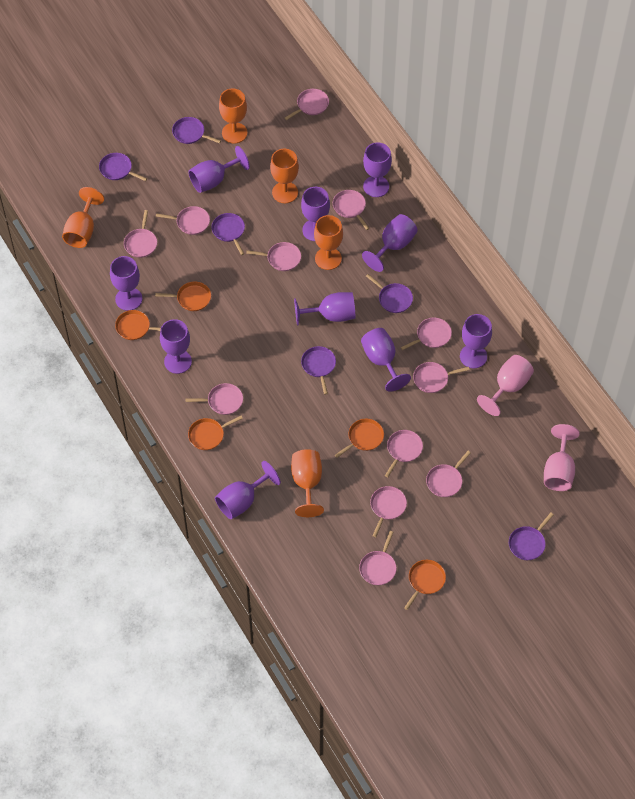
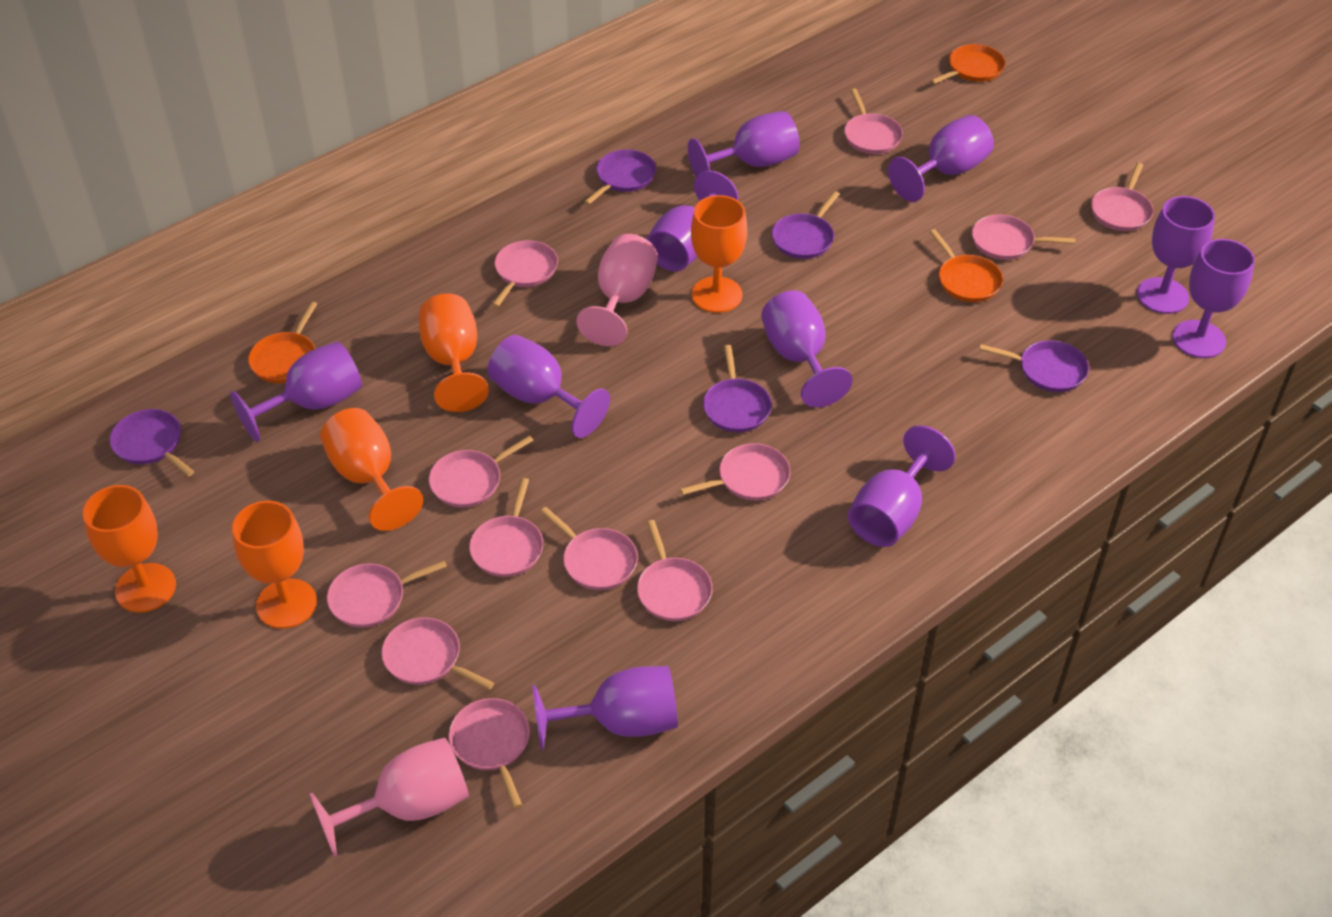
orange pan: 5 -> 3
purple pan: 6 -> 5

